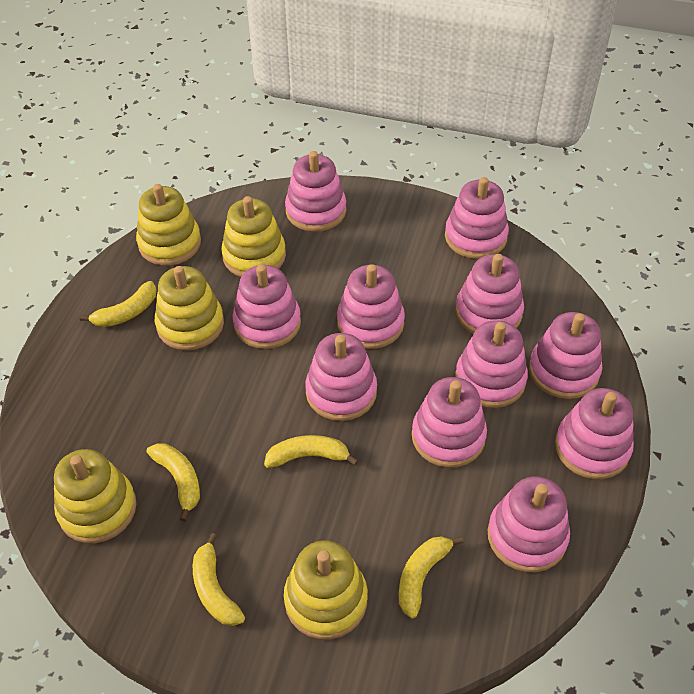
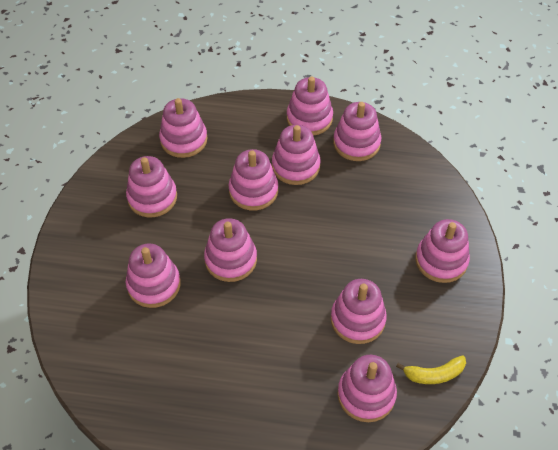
yellow banana: 5 -> 1
yellow stacking toy: 5 -> 0

